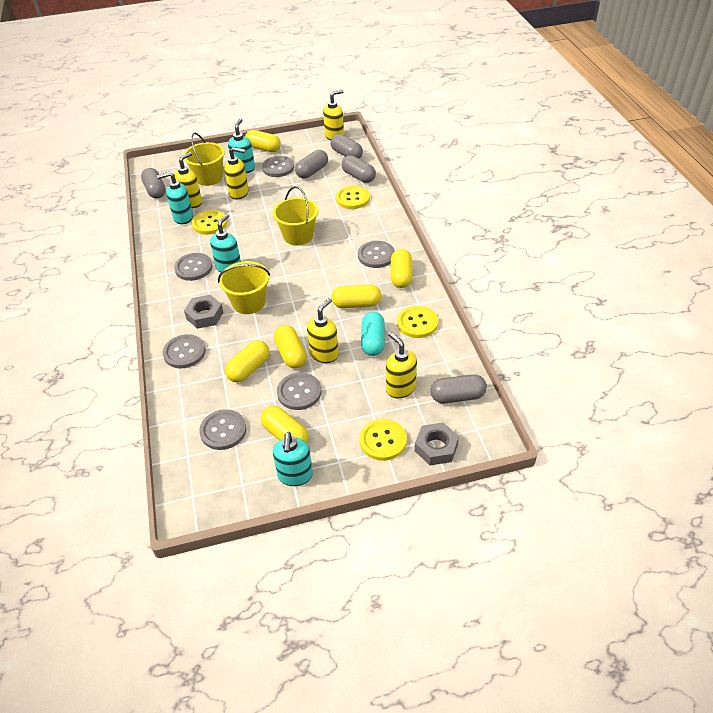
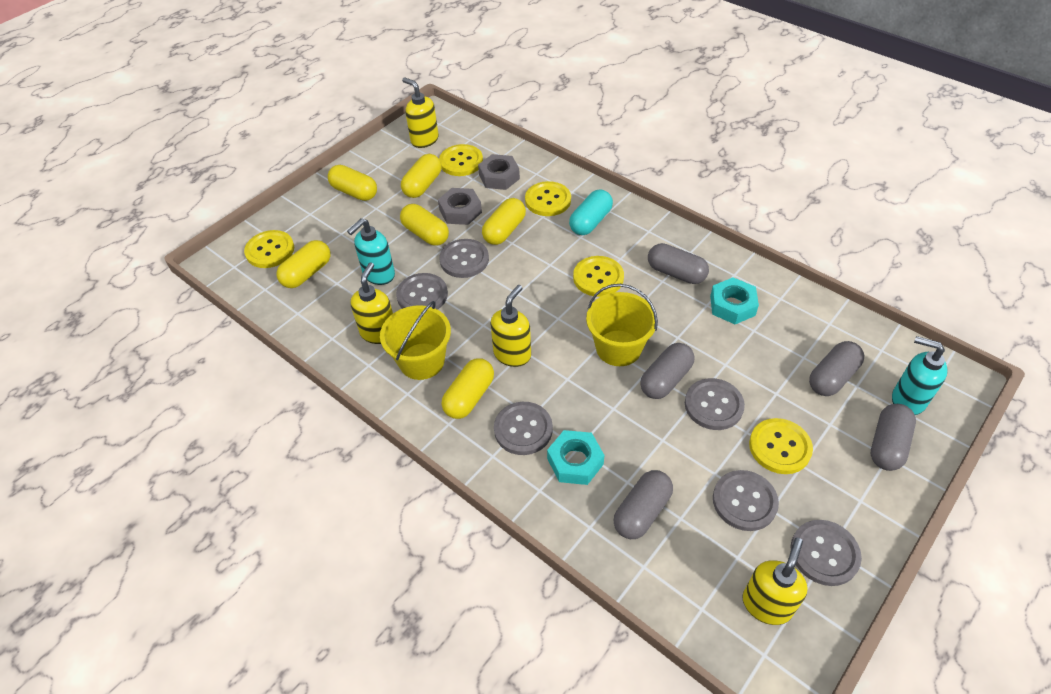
turquoise nut: 0 -> 2
turquoise soap dispenser: 4 -> 2
yellow bucket: 3 -> 2
yellow button: 4 -> 5
yellow soap dispenser: 5 -> 4

